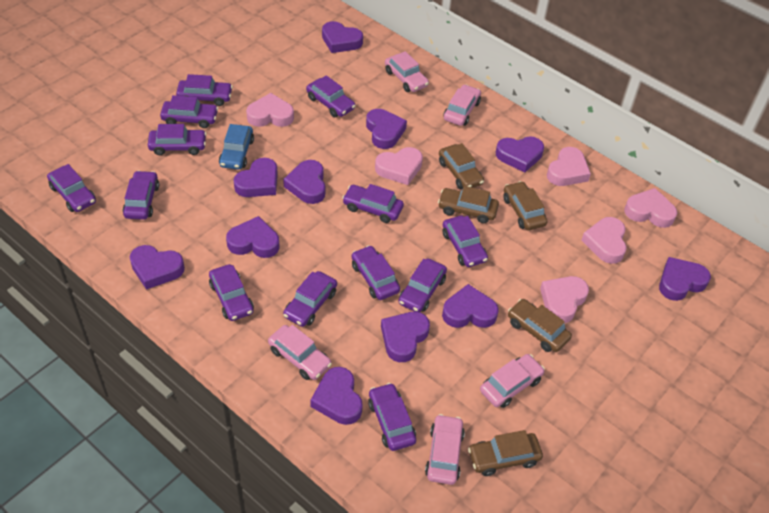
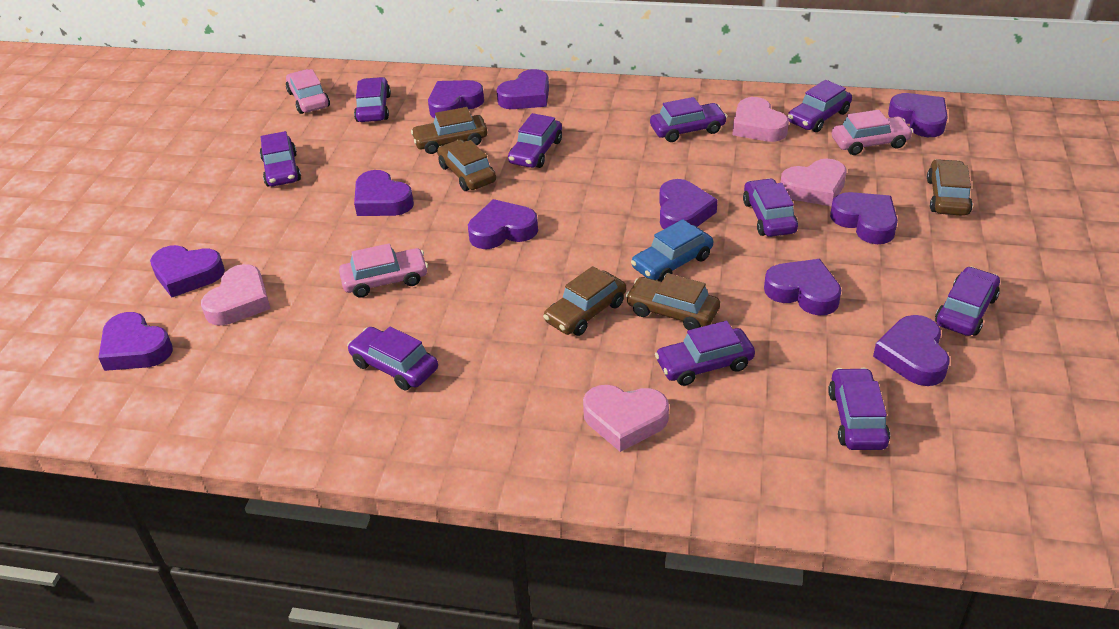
pink car: 5 -> 3
pink heart: 6 -> 4
purple car: 13 -> 10

